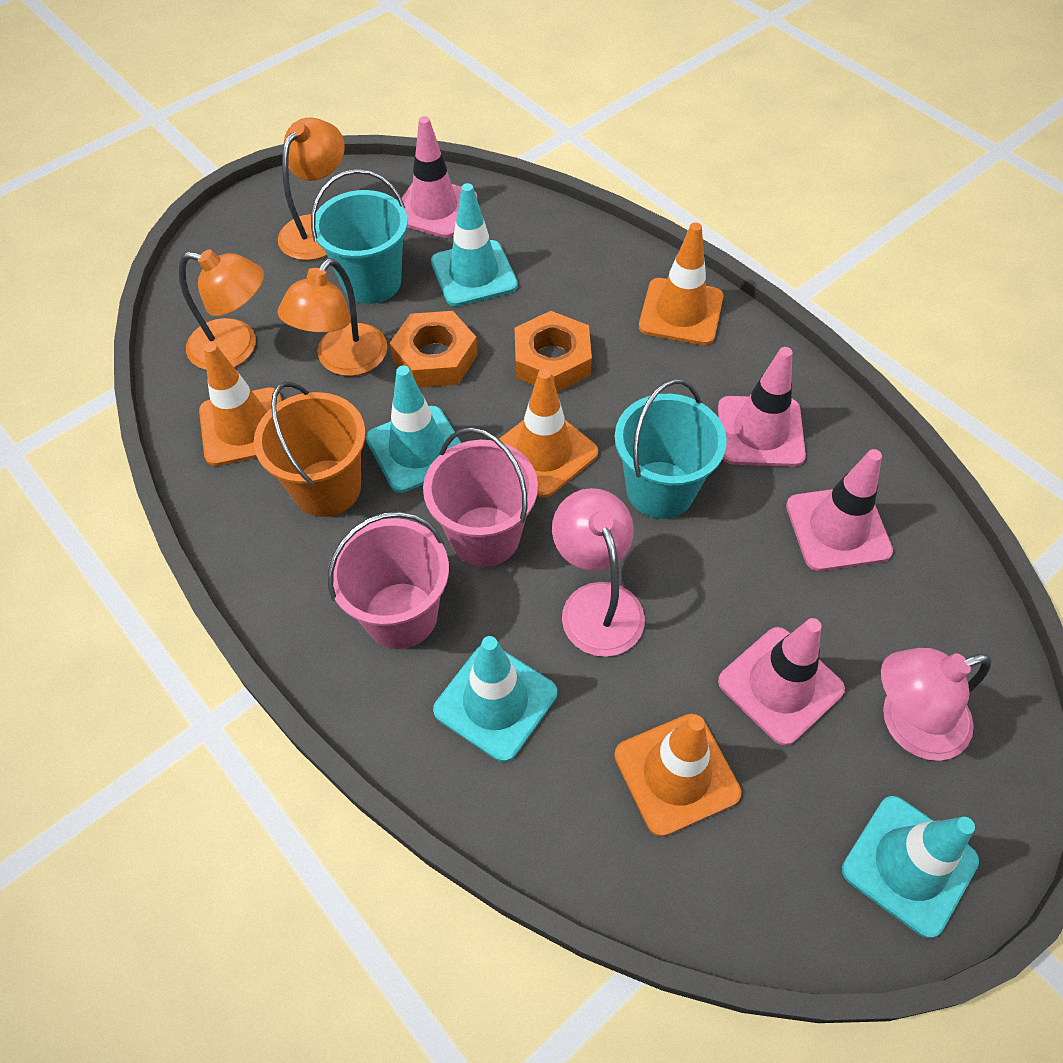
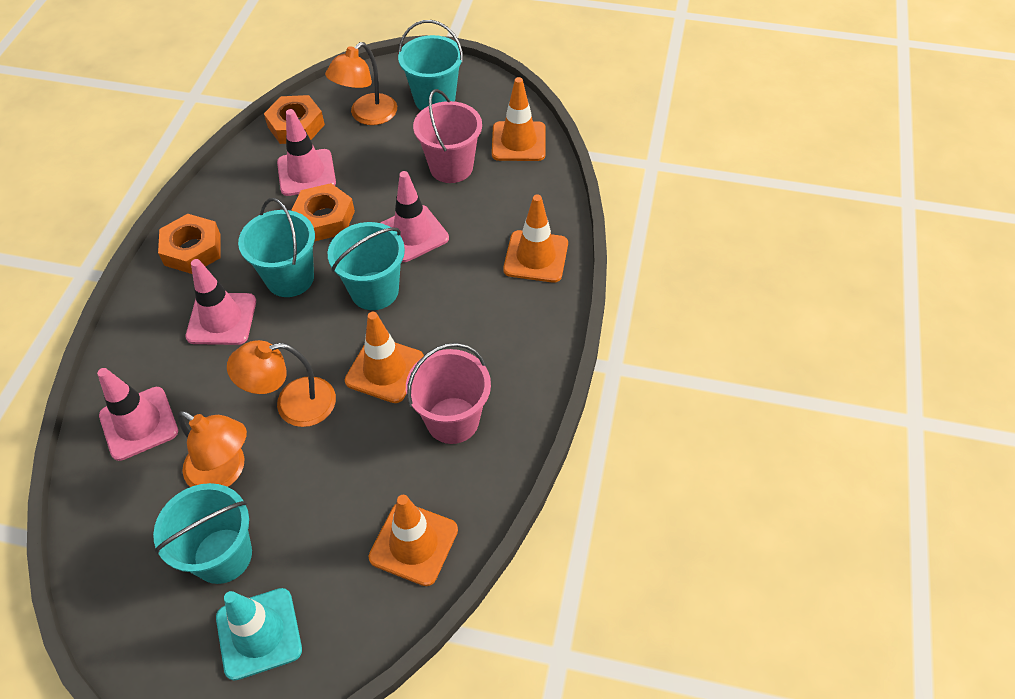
orange bucket: 1 -> 0
orange nut: 2 -> 3
pink lamp: 2 -> 0
turquoise bucket: 2 -> 4
turquoise traffic cone: 4 -> 1

